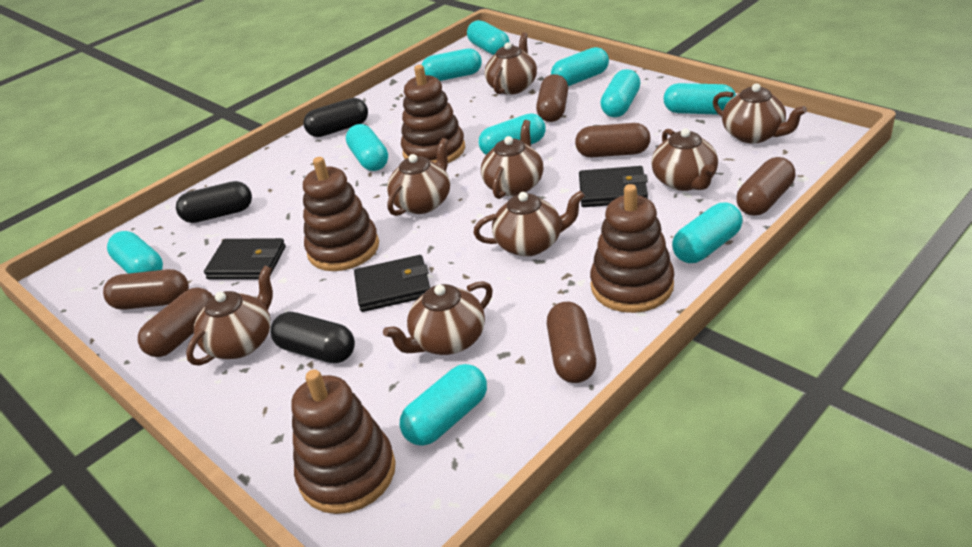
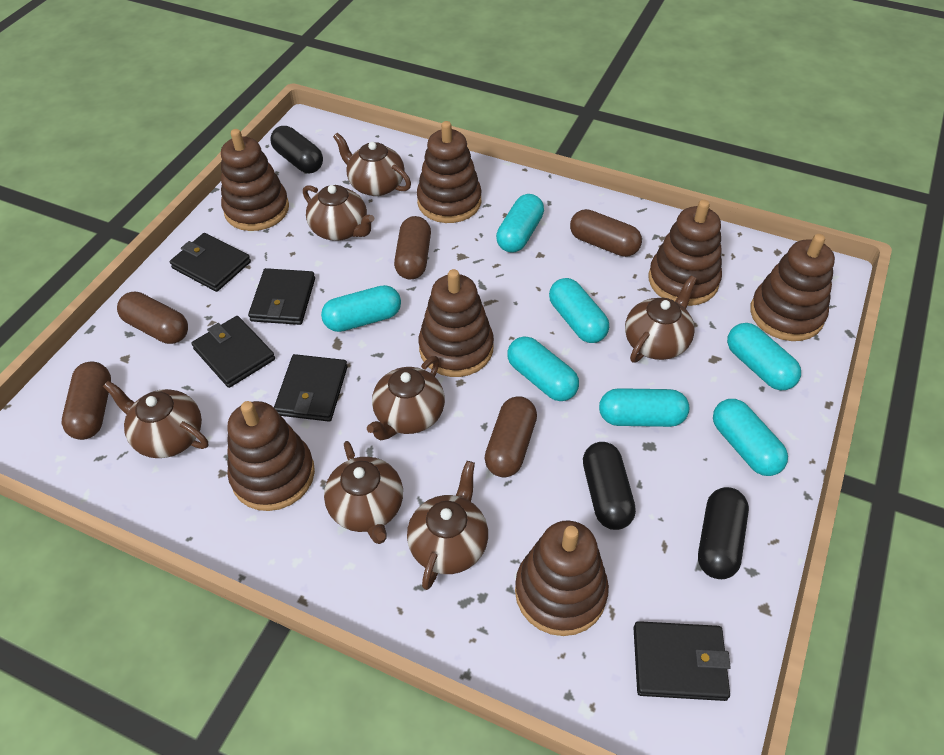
black wallet: 3 -> 5
brown capsule: 6 -> 5
brown stacking toy: 4 -> 7
brown teapot: 8 -> 7
turquoise capsule: 10 -> 7

